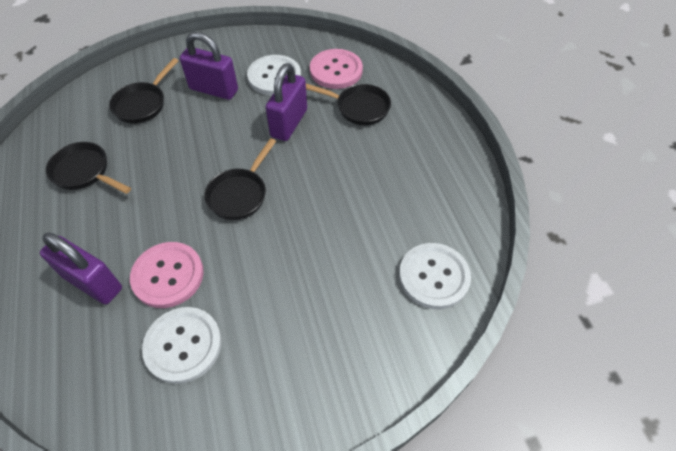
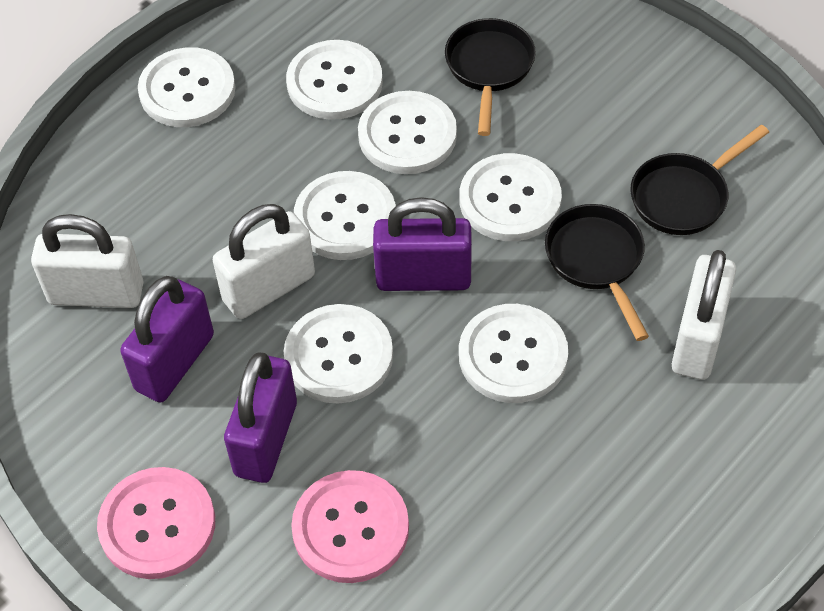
black pan: 4 -> 3
white button: 3 -> 7
white padlock: 0 -> 3

